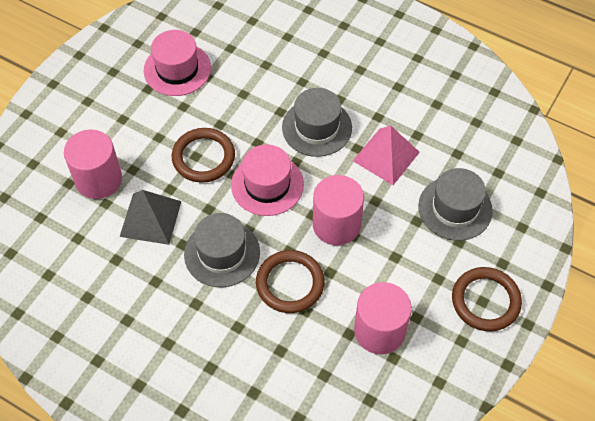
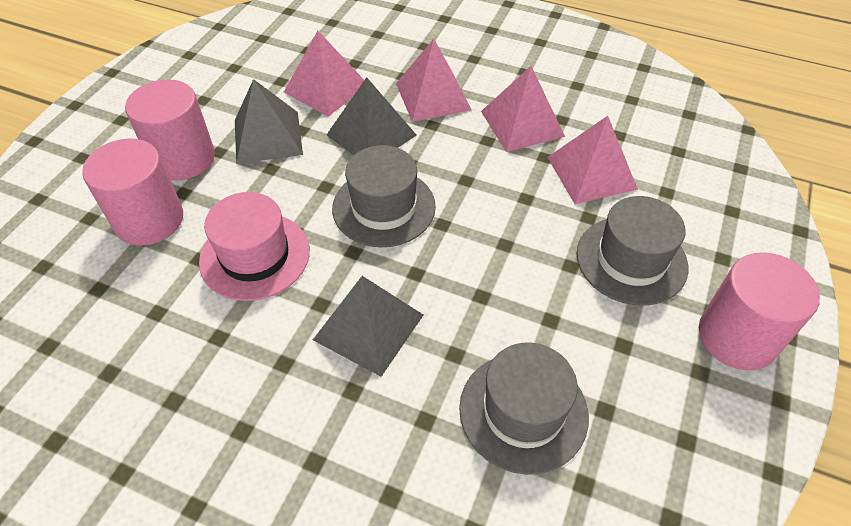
brown ring: 3 -> 0
grey pyramid: 1 -> 3
pink hat: 2 -> 1
pink pyramid: 1 -> 4

